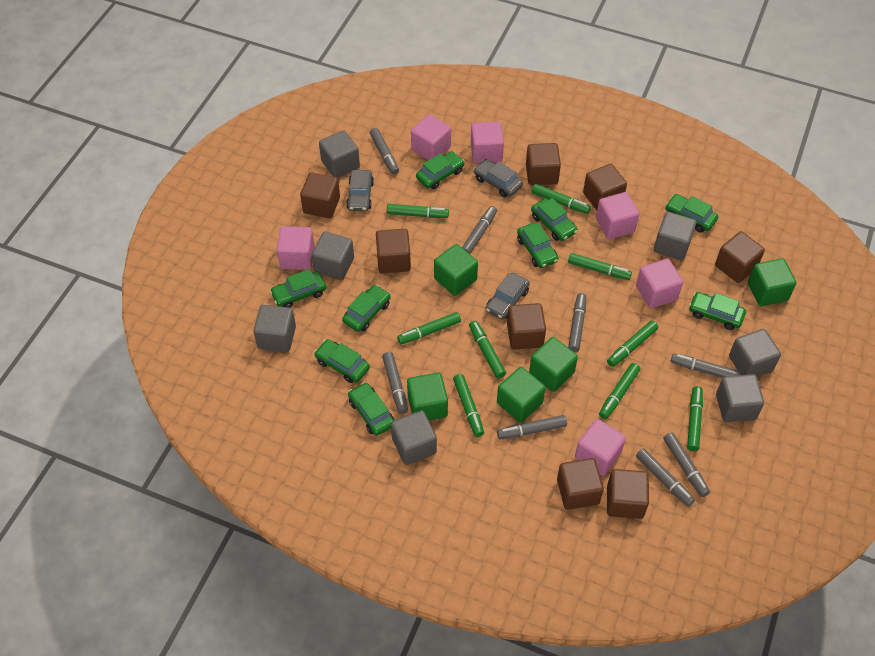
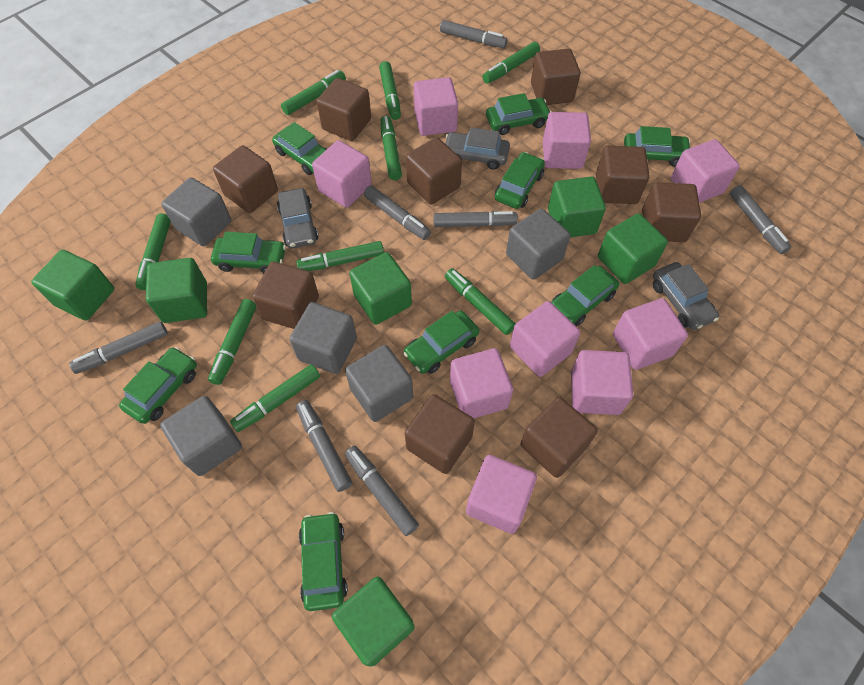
brown cube: 8 -> 9
green cube: 5 -> 6
grey cube: 7 -> 5
grey marker: 8 -> 7
pink cube: 6 -> 9

